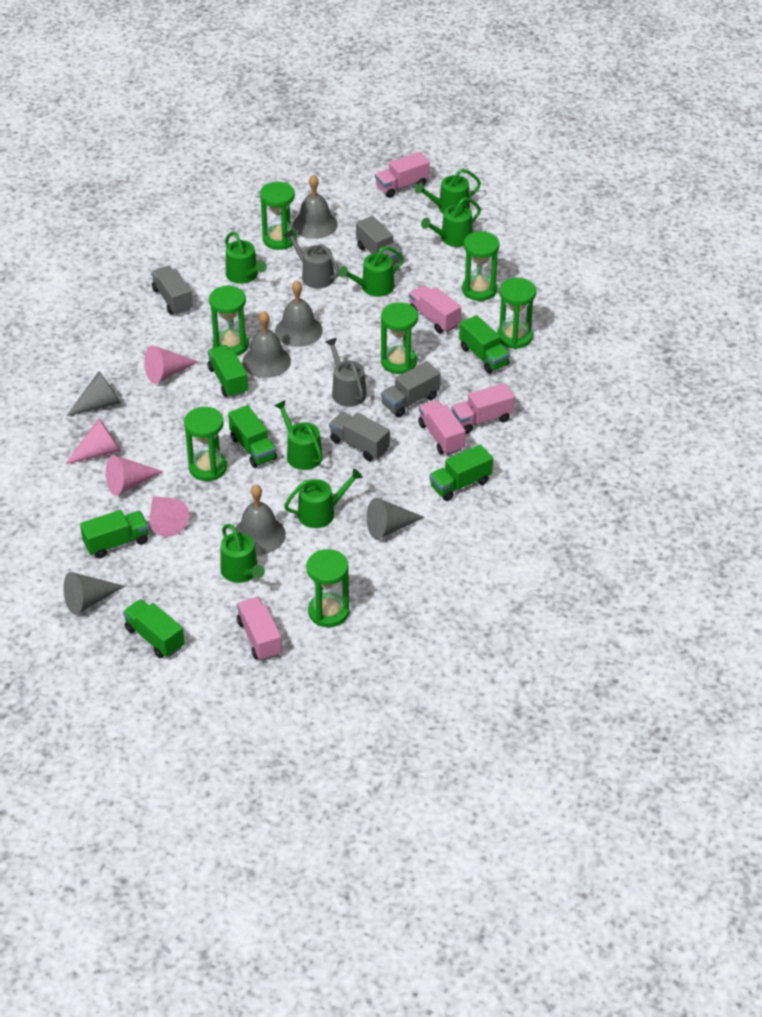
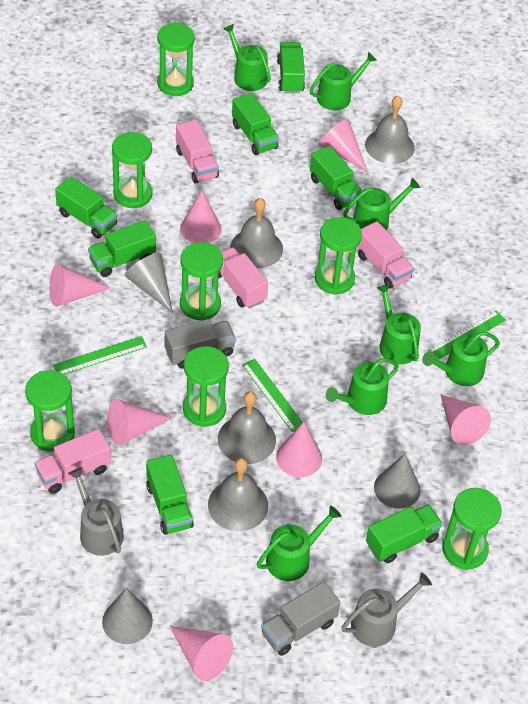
green ruler: 0 -> 3
green truck: 6 -> 7
grey truck: 4 -> 2
pink cone: 4 -> 7
pink truck: 5 -> 4

